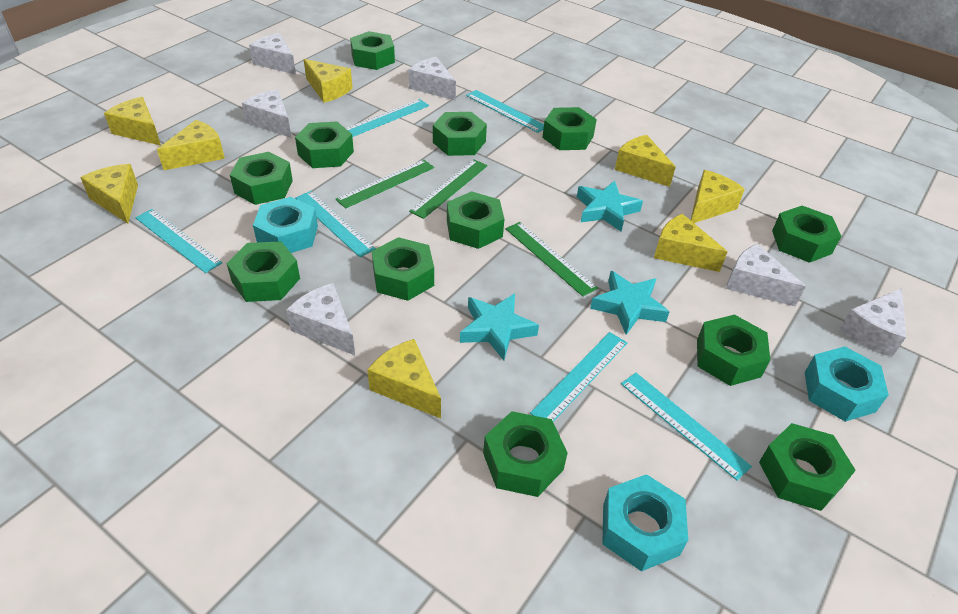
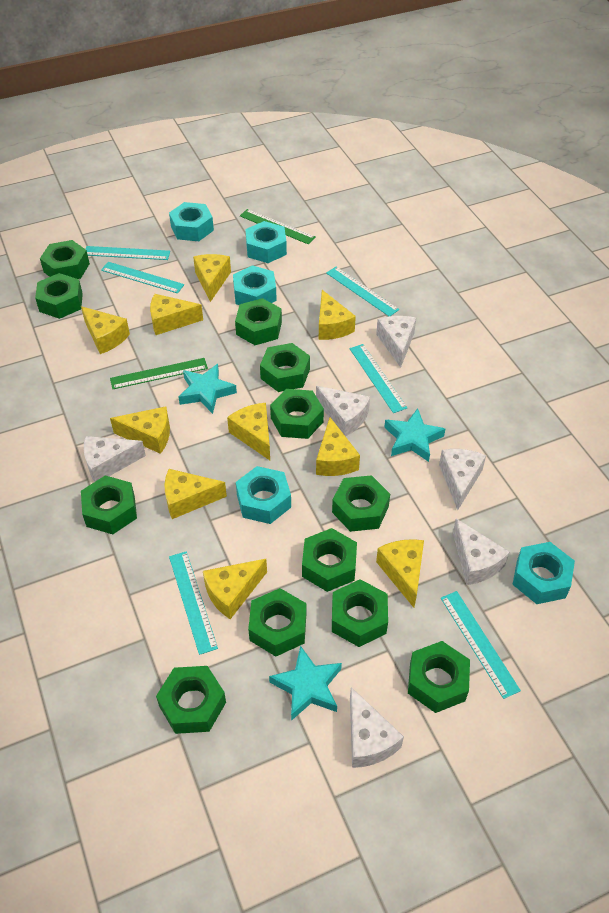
green ruler: 3 -> 2
turquoise nut: 3 -> 5
yellow cheese: 8 -> 10

